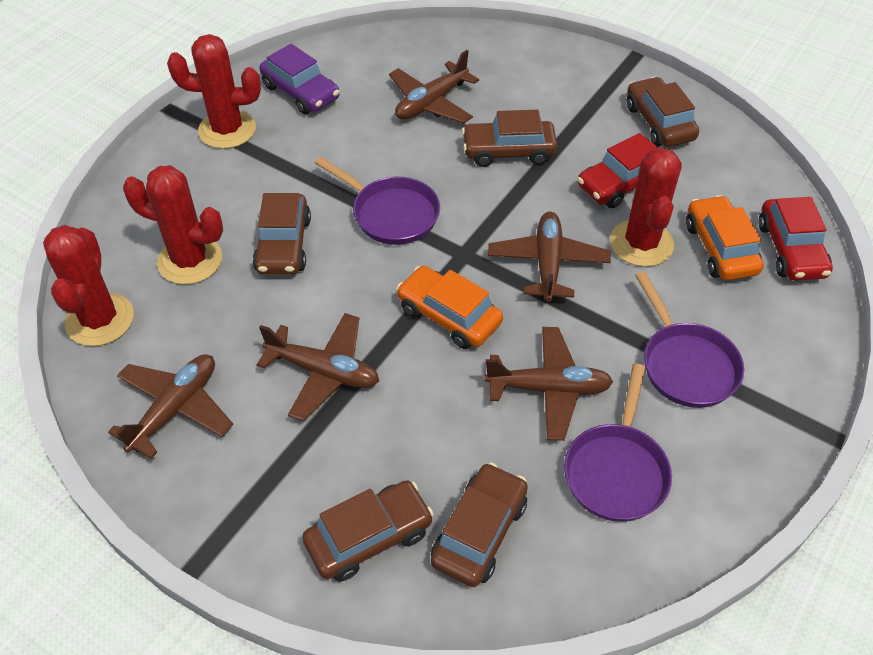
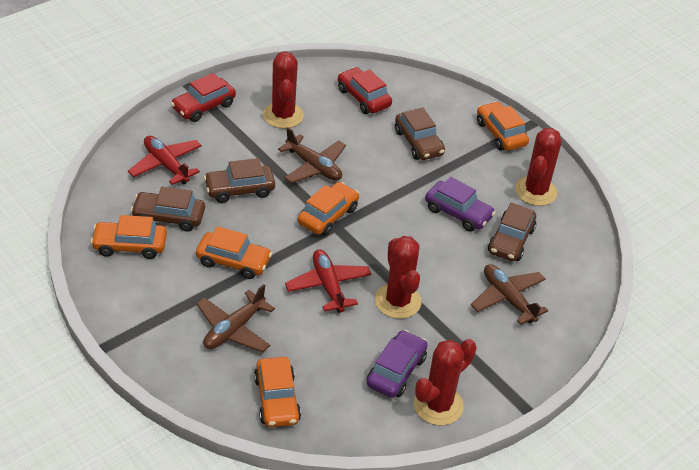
brown car: 5 -> 4
brown plane: 5 -> 3
orange car: 2 -> 5
purple car: 1 -> 2
purple pan: 3 -> 0
red plane: 0 -> 2

